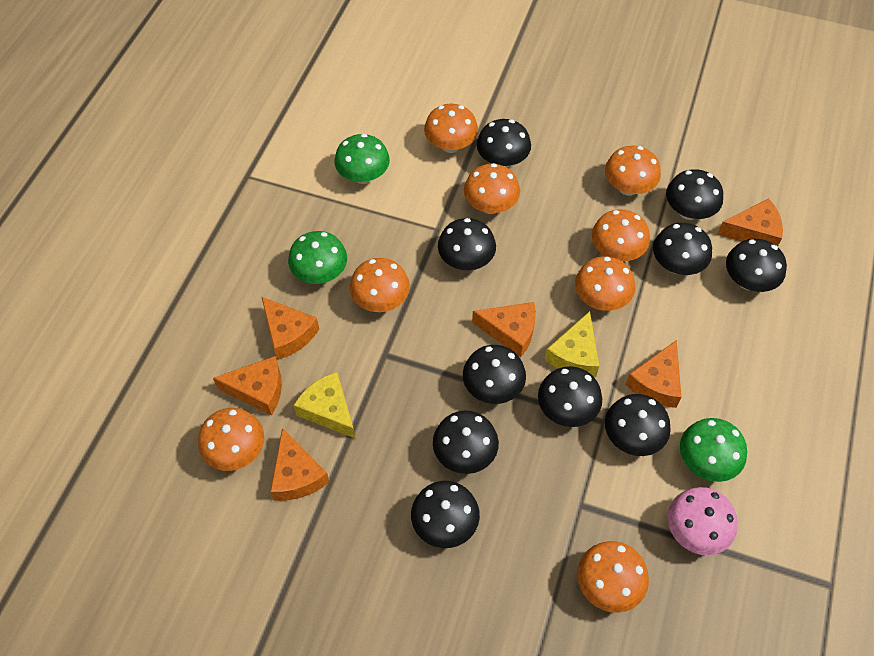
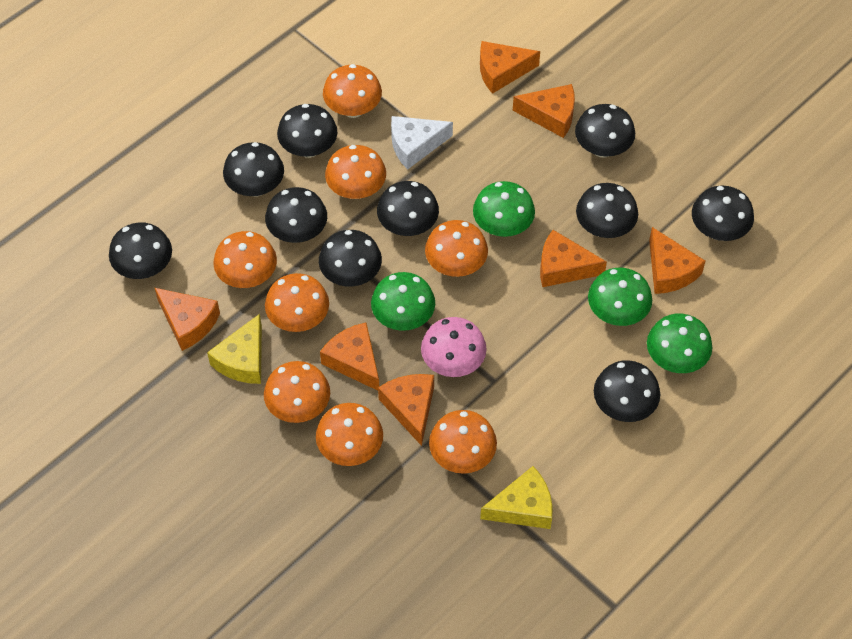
green mushroom: 3 -> 4
orange cheese: 6 -> 7
white cheese: 0 -> 1

